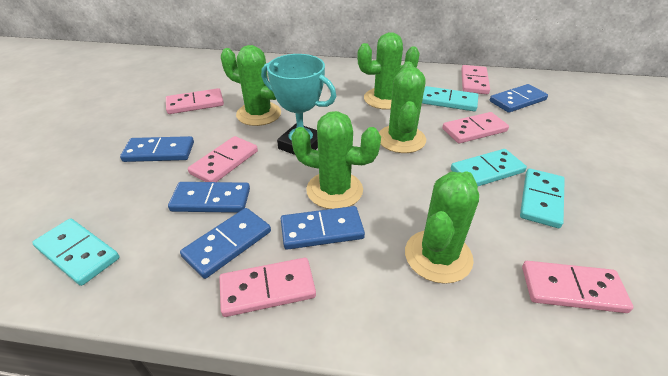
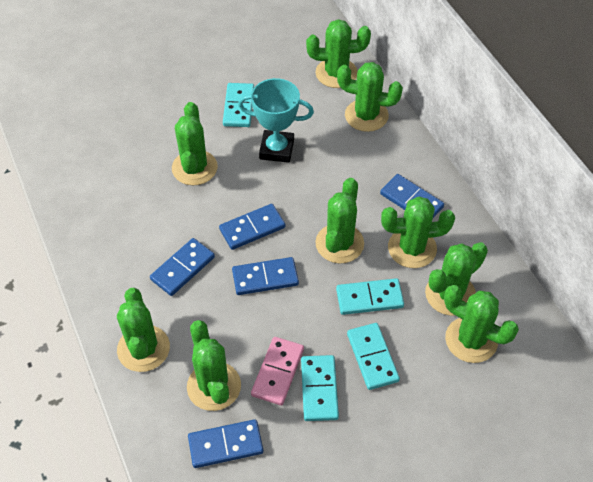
green cactus: 5 -> 9
pink domino: 6 -> 1

